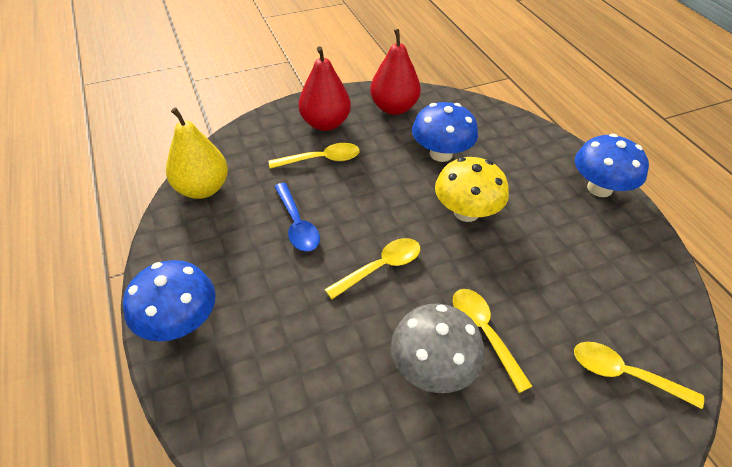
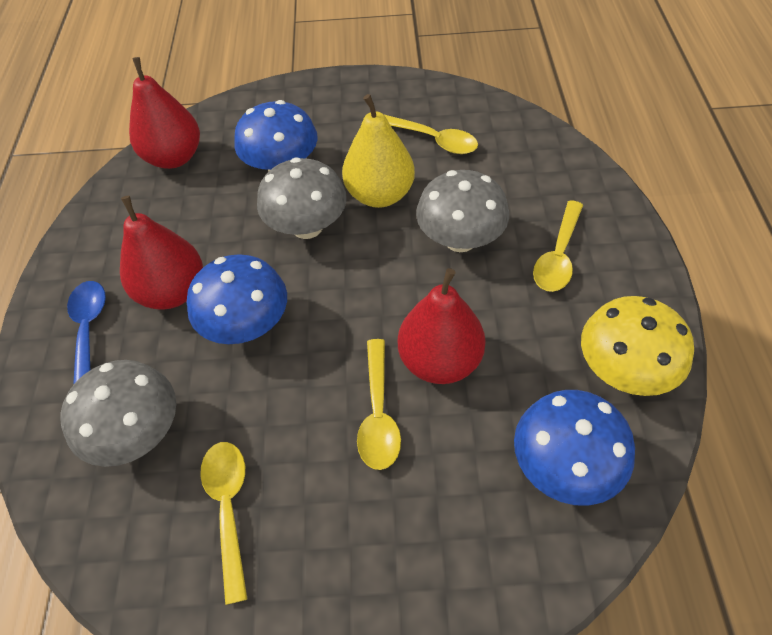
grey mushroom: 1 -> 3
red pear: 2 -> 3

